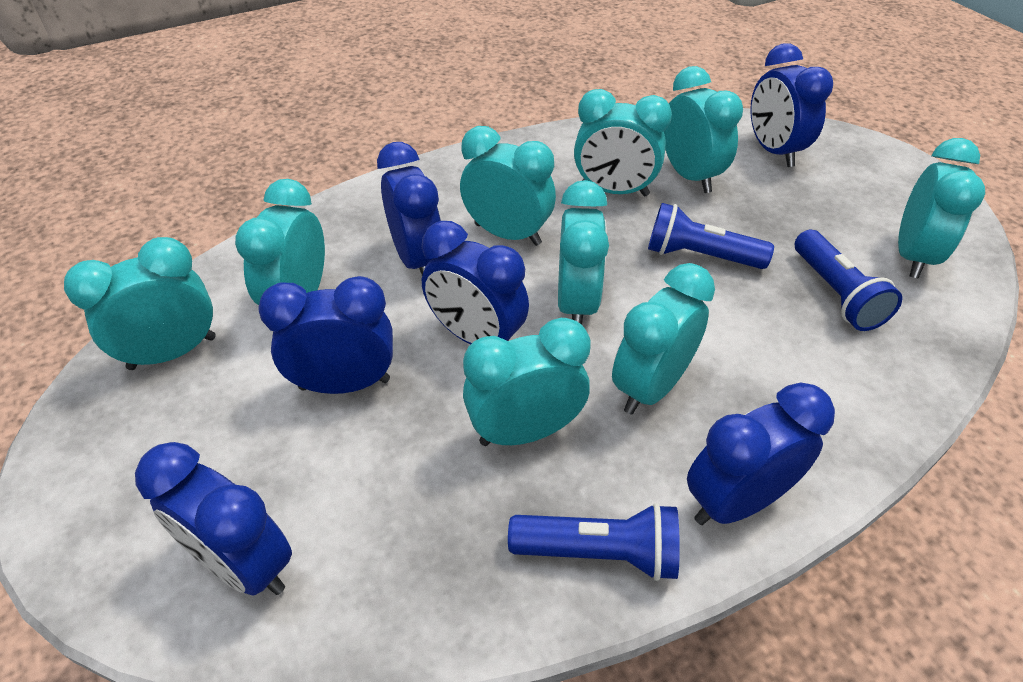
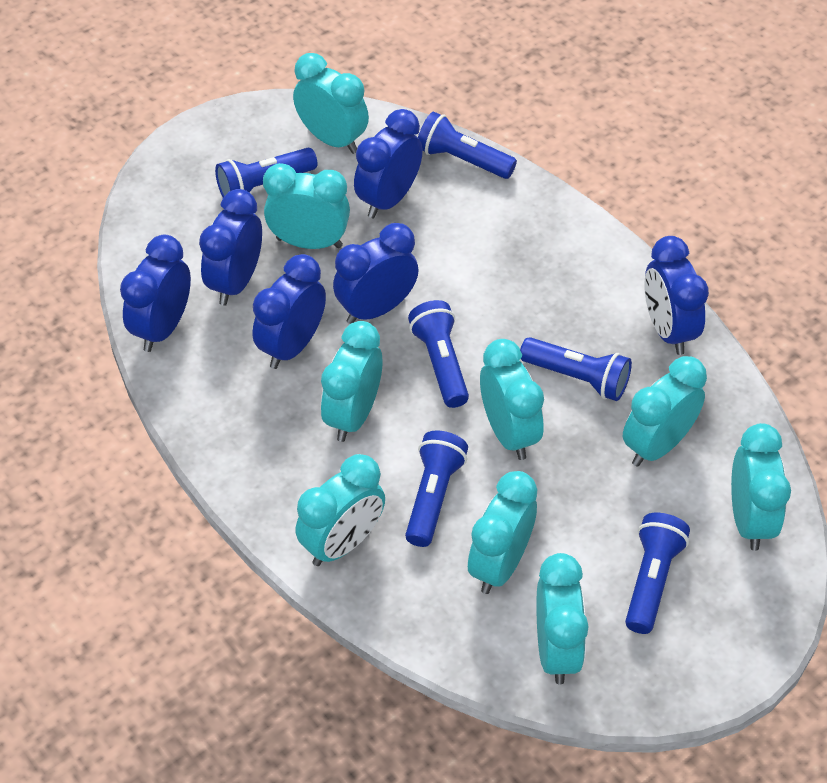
blue flashlight: 3 -> 6

